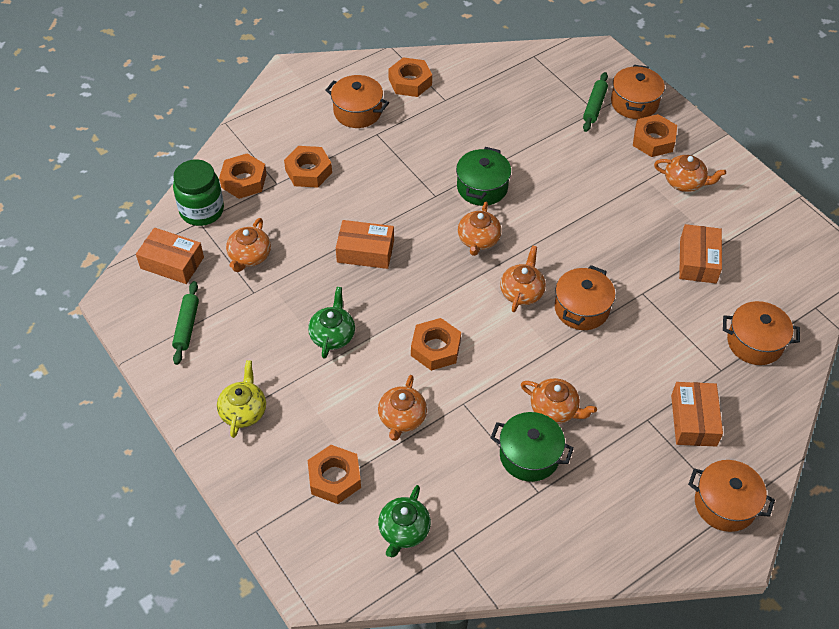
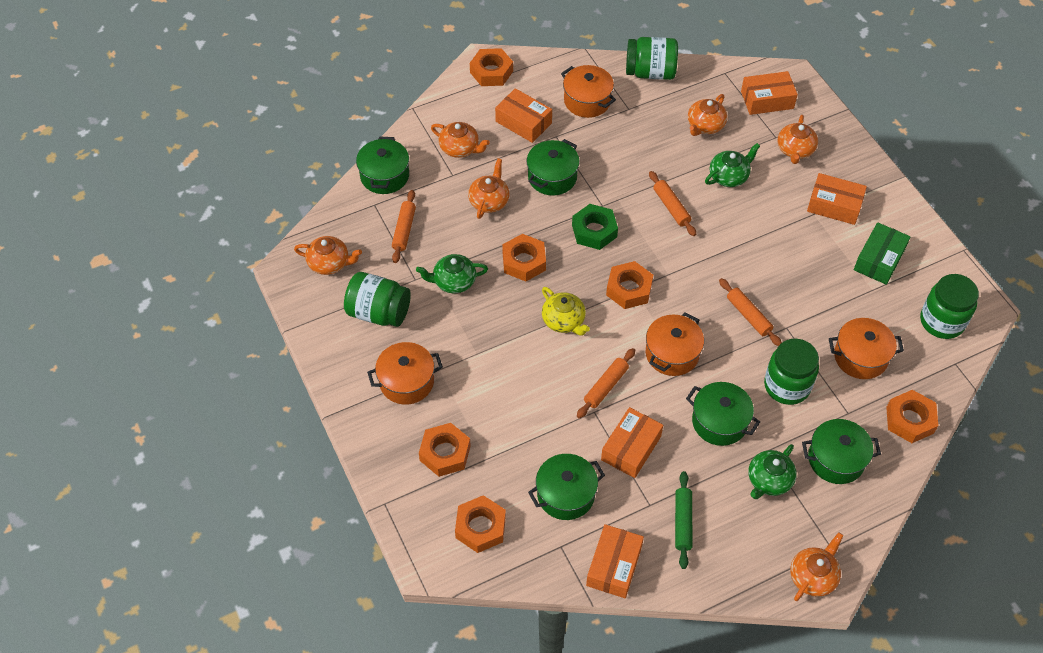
green box: 0 -> 1
green jar: 1 -> 4
green nut: 0 -> 1
green pot: 2 -> 5
green rolling pin: 2 -> 1
green teapot: 2 -> 3
orange box: 4 -> 5
orange pot: 5 -> 4
orange rolling pin: 0 -> 4

